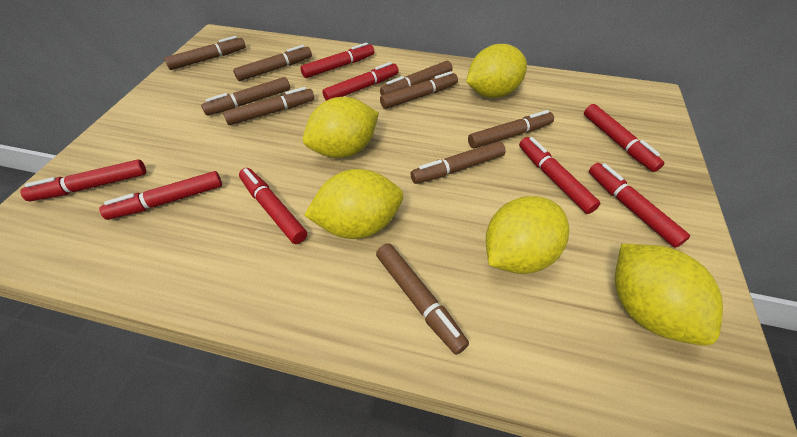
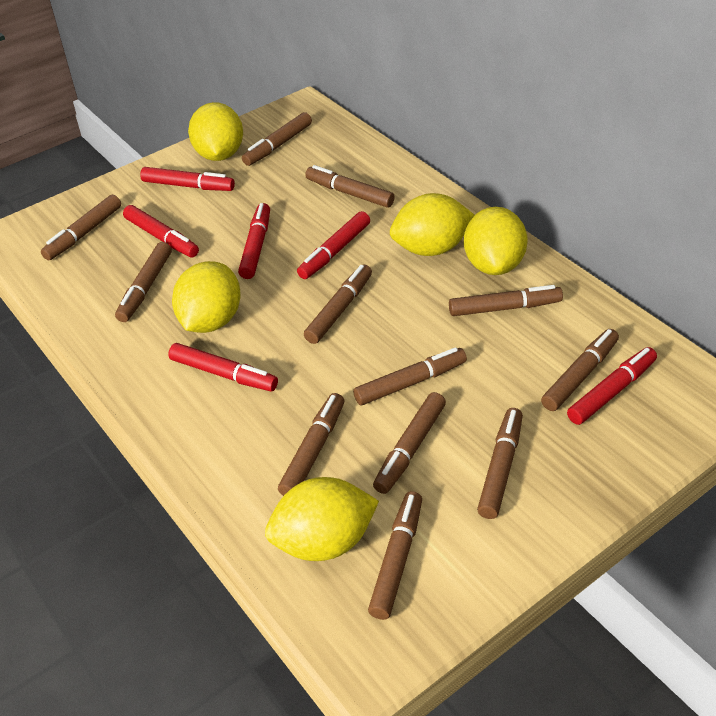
brown marker: 9 -> 12
red marker: 8 -> 6

